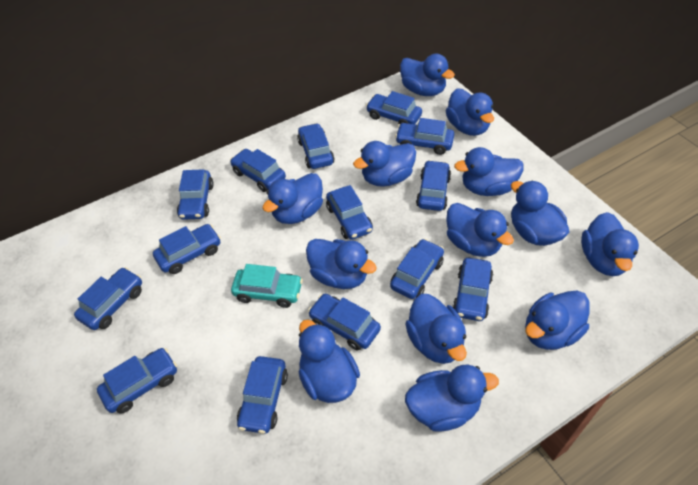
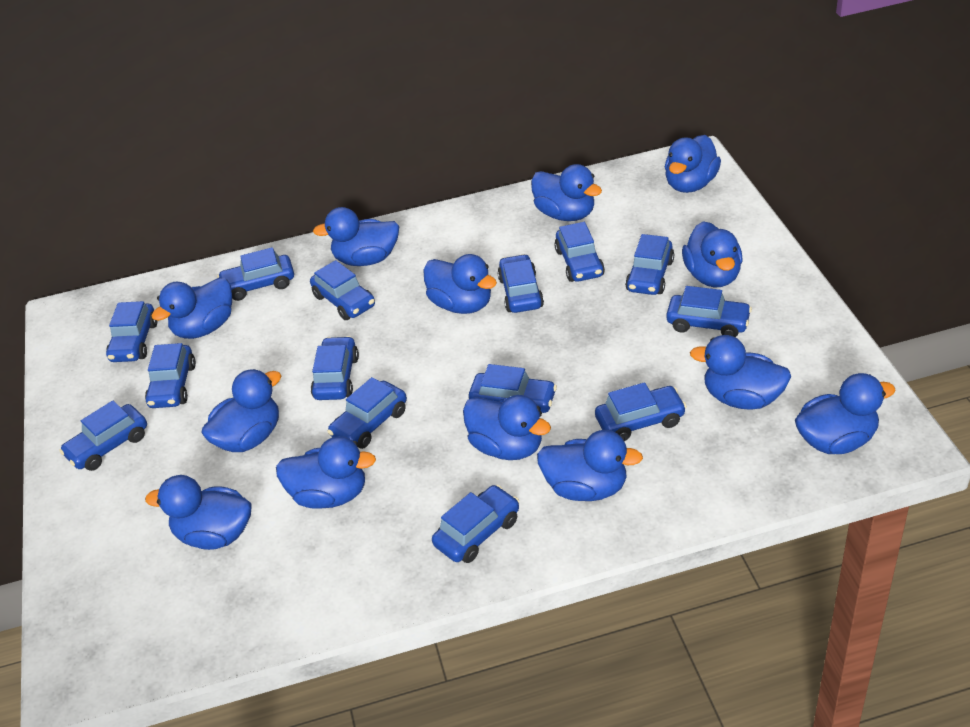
turquoise car: 1 -> 0

